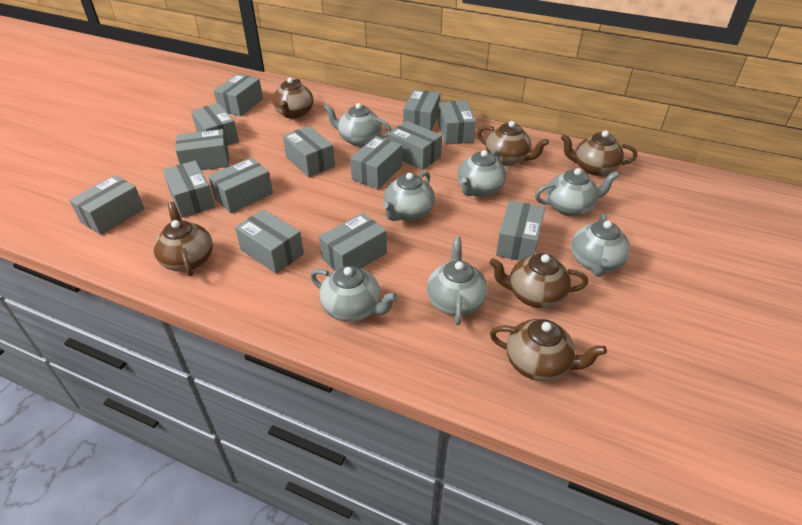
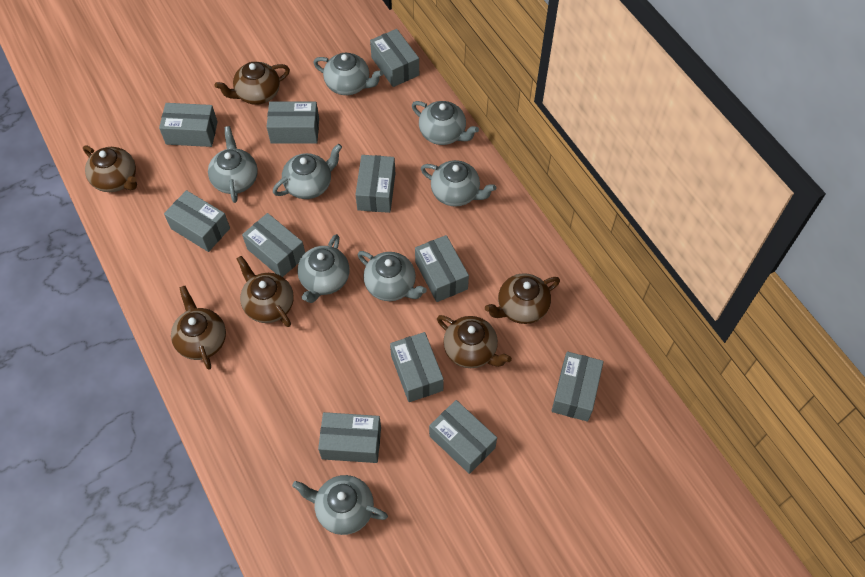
grey box: 14 -> 11
grey teapot: 7 -> 8

